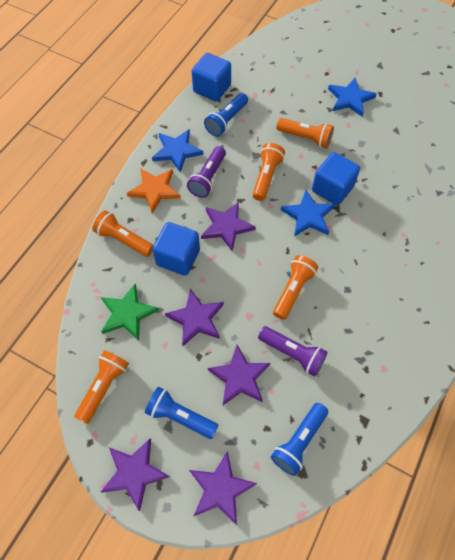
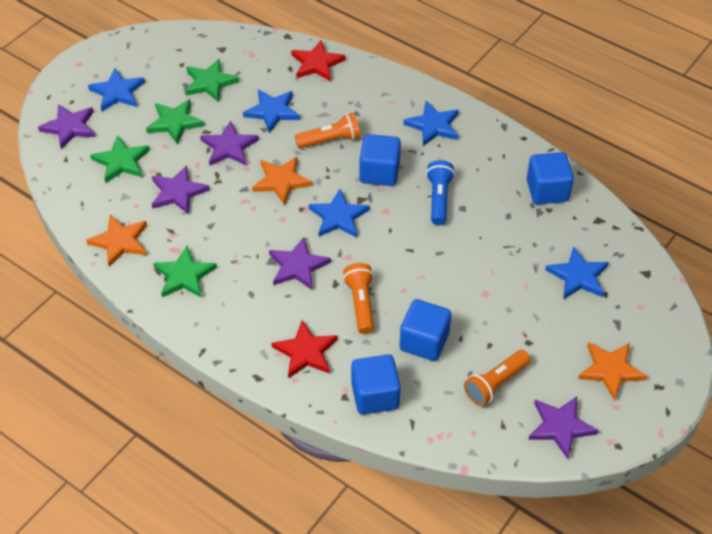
blue cube: 3 -> 4
blue flashlight: 3 -> 1
blue star: 3 -> 5
green star: 1 -> 4
orange flashlight: 5 -> 3
orange star: 1 -> 3
purple flashlight: 2 -> 0
red star: 0 -> 2

